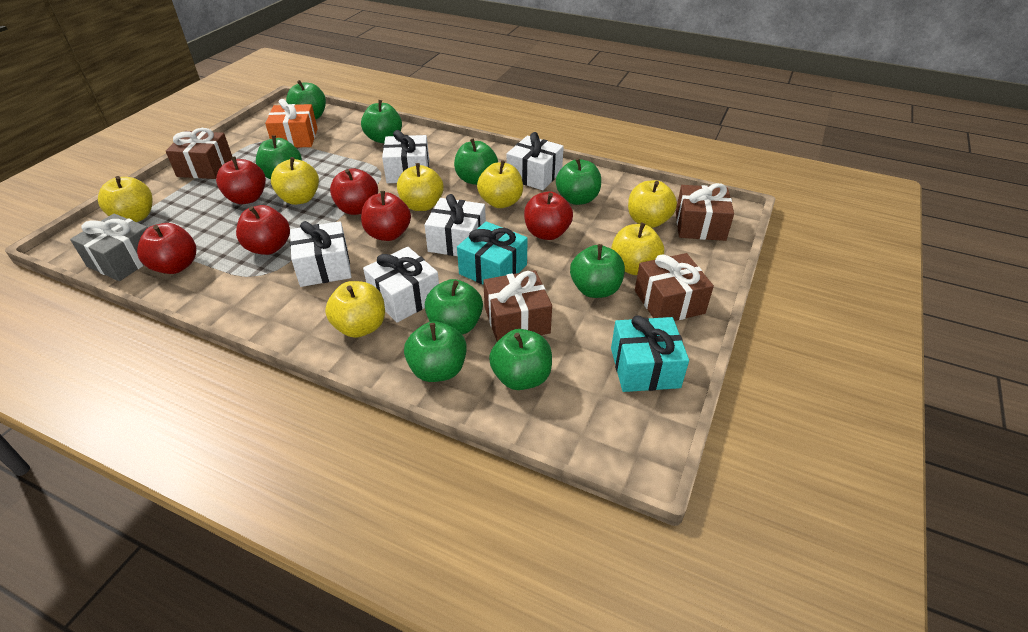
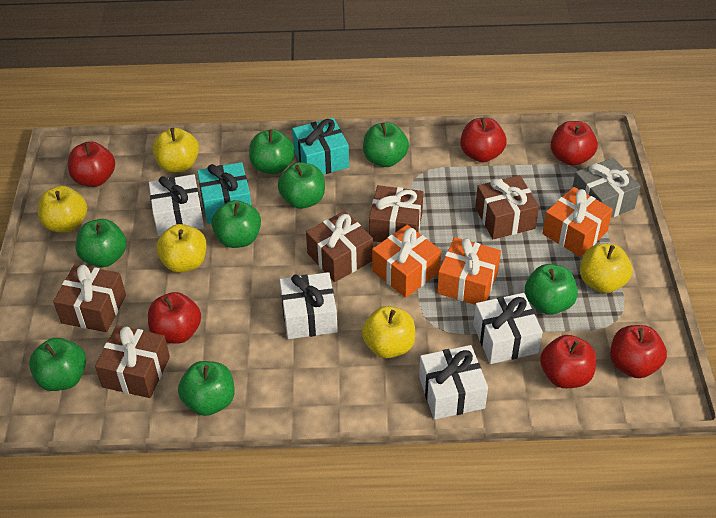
brown gift: 4 -> 5
green apple: 9 -> 8
orange gift: 1 -> 3
white gift: 5 -> 4
yellow apple: 7 -> 5

